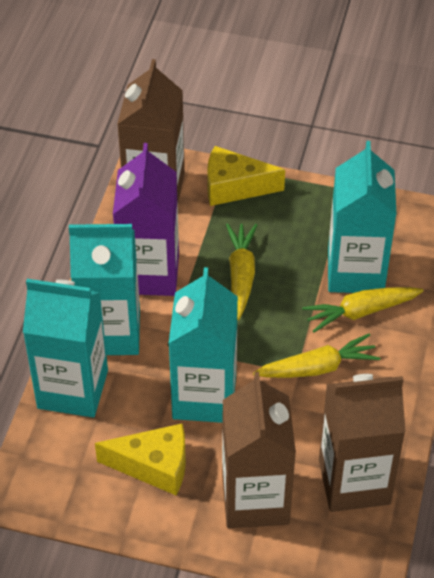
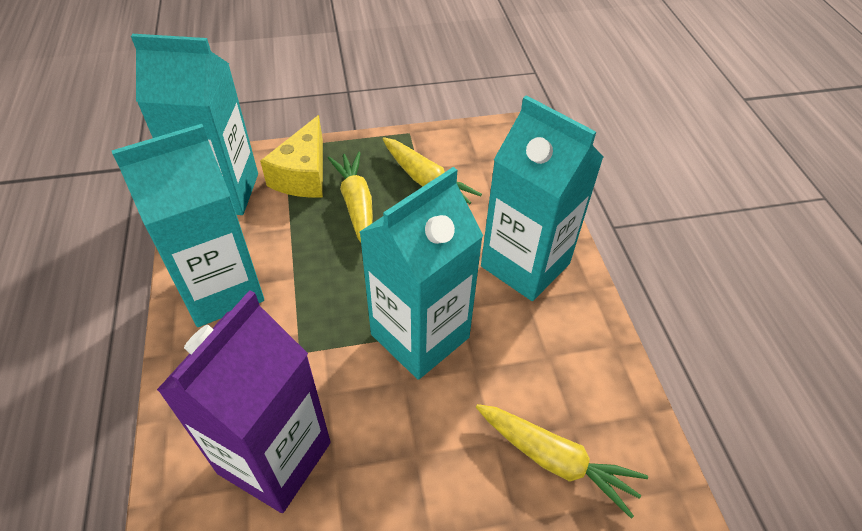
brown carton: 3 -> 0
yellow cheese: 2 -> 1

